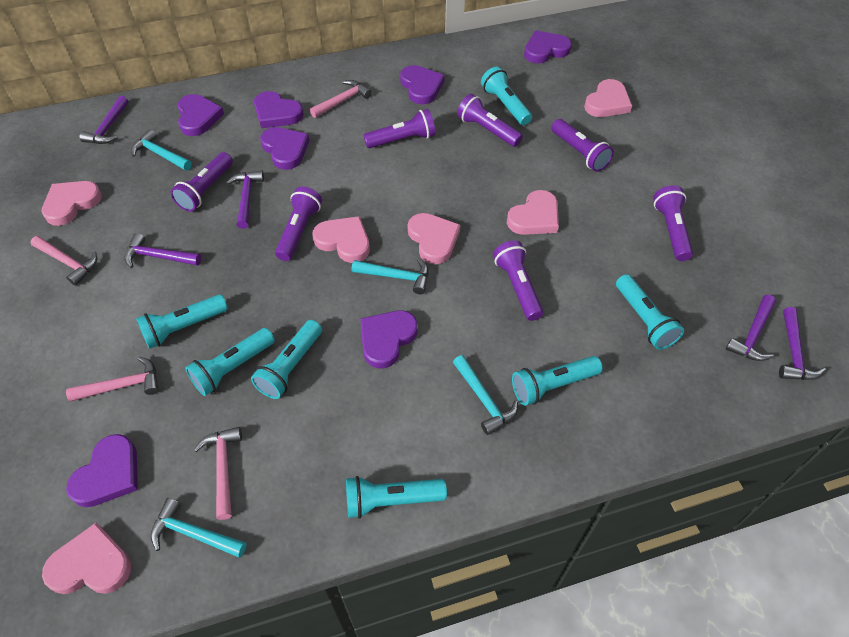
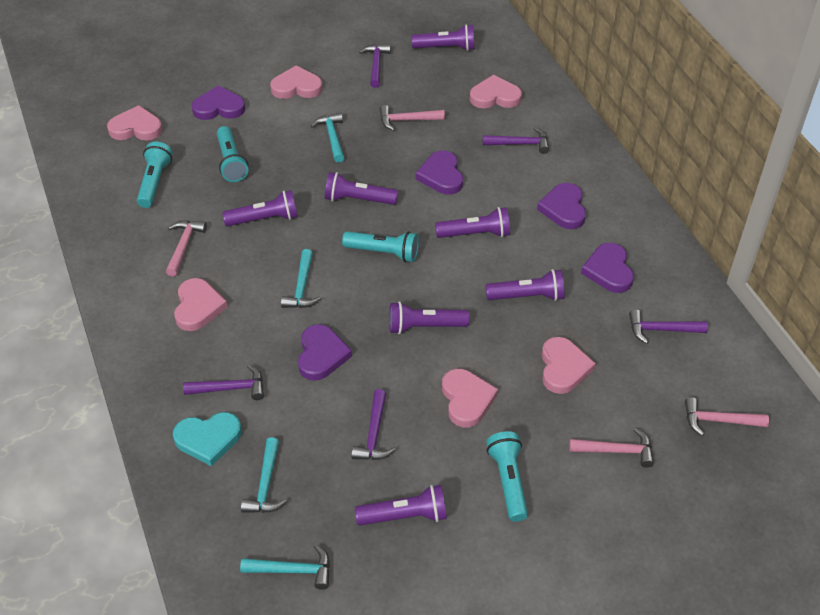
purple heart: 7 -> 5
turquoise flashlight: 7 -> 4
turquoise heart: 0 -> 1

